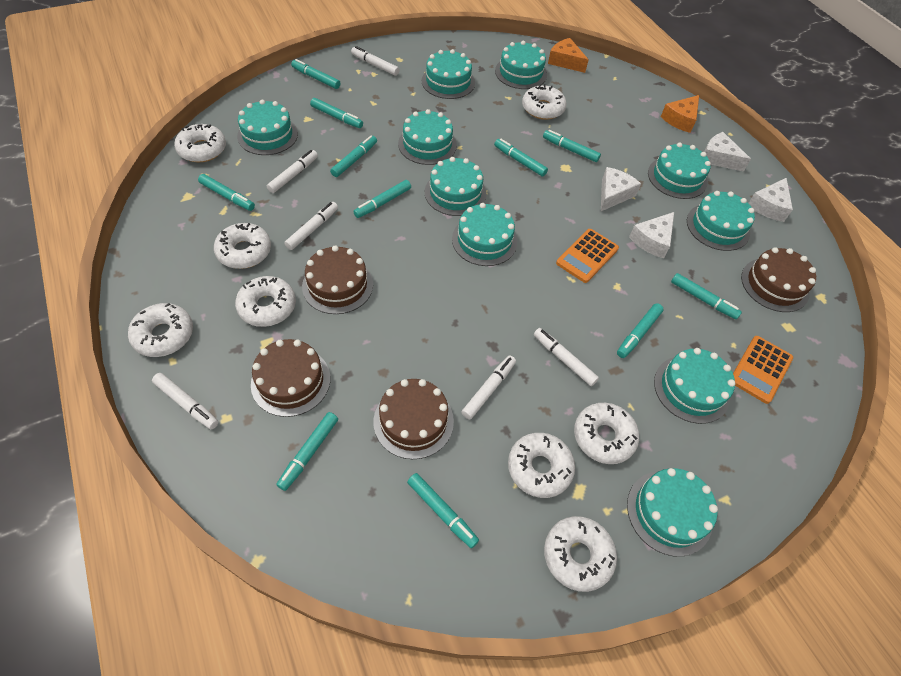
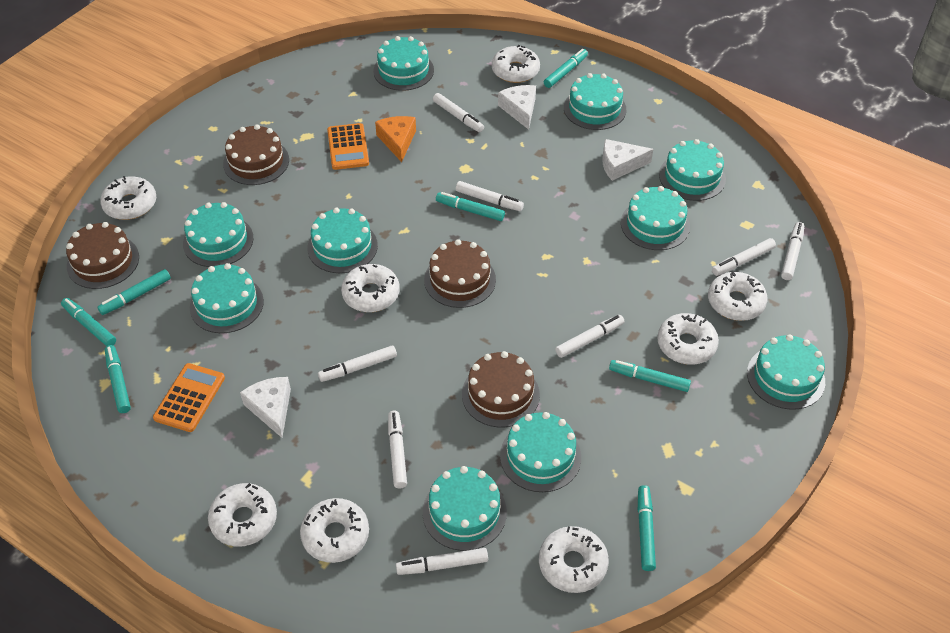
orange cheese: 2 -> 1
turquoise marker: 11 -> 7
white cheese: 4 -> 3
white marker: 6 -> 8

